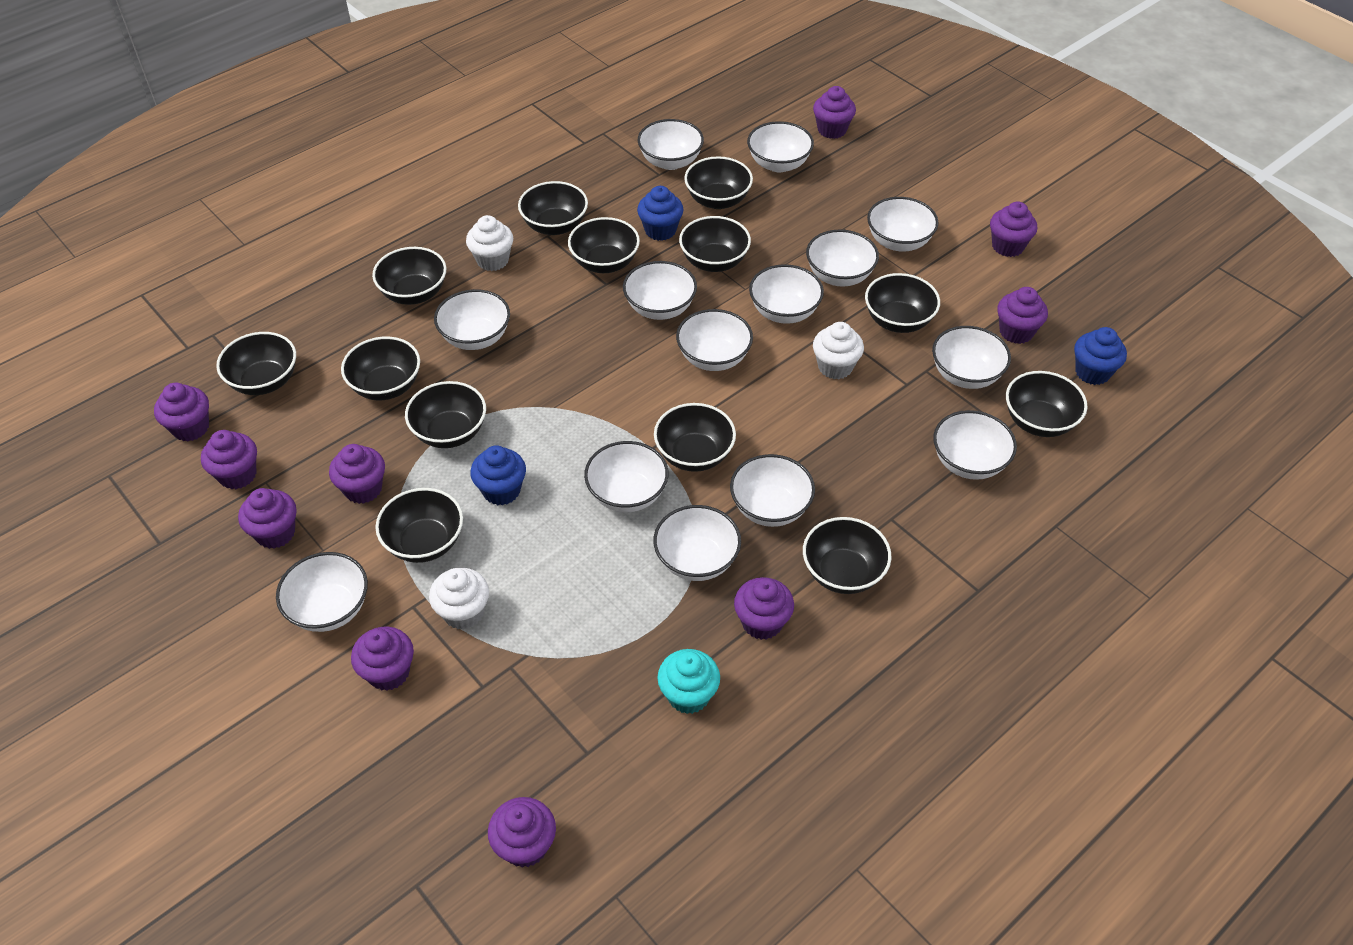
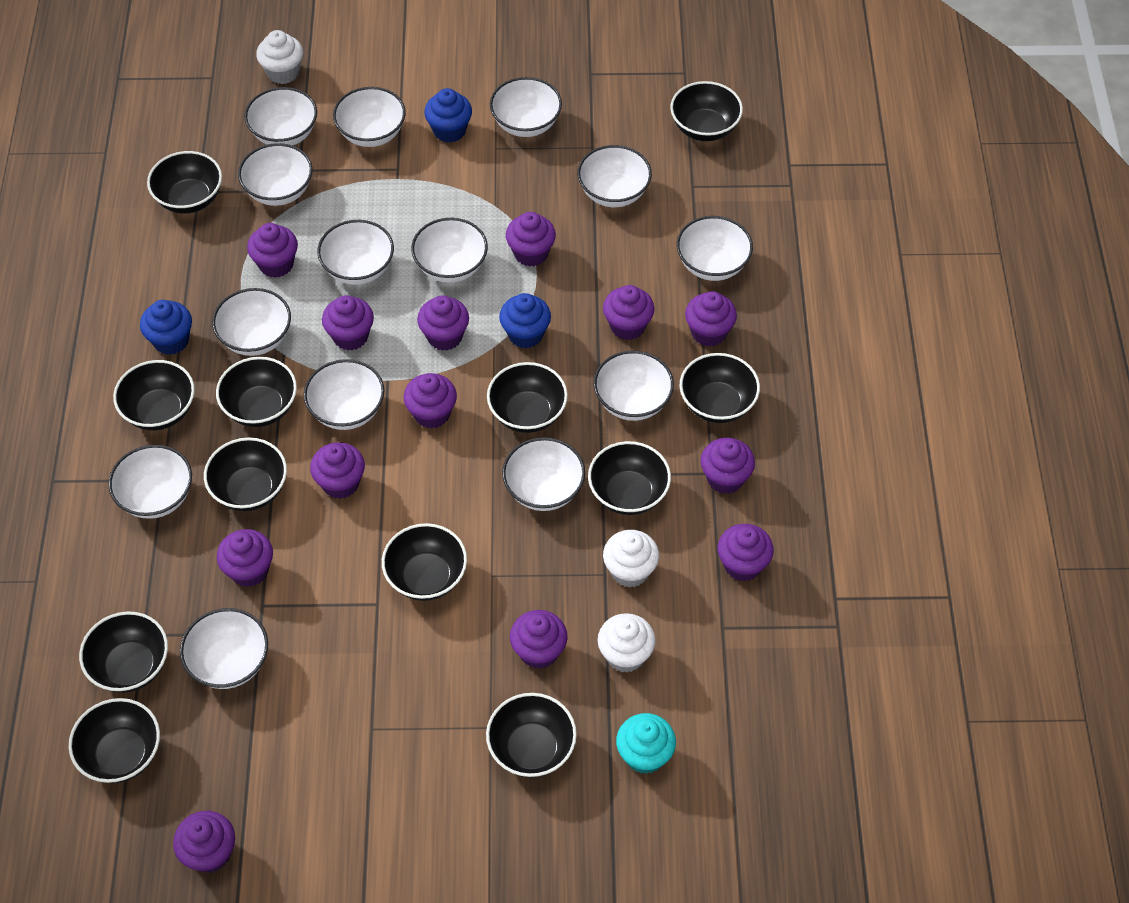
black bowl: 13 -> 12
purple cupcake: 10 -> 13

